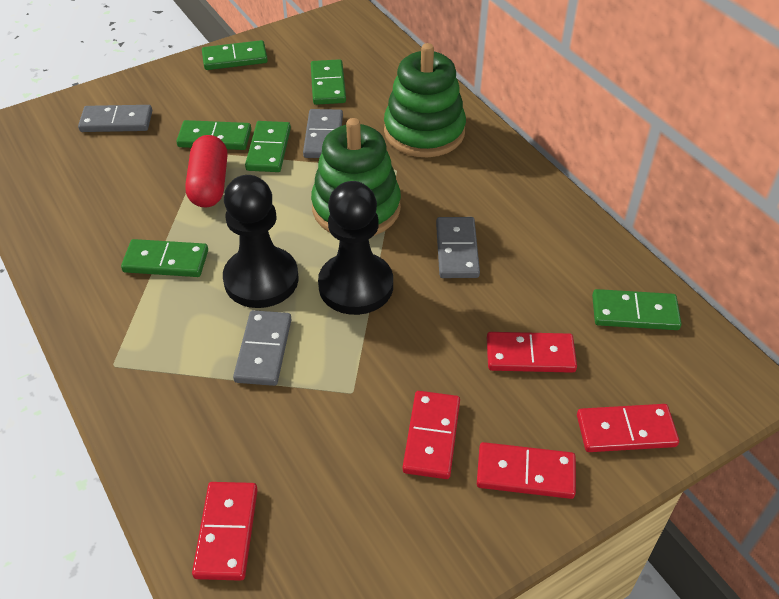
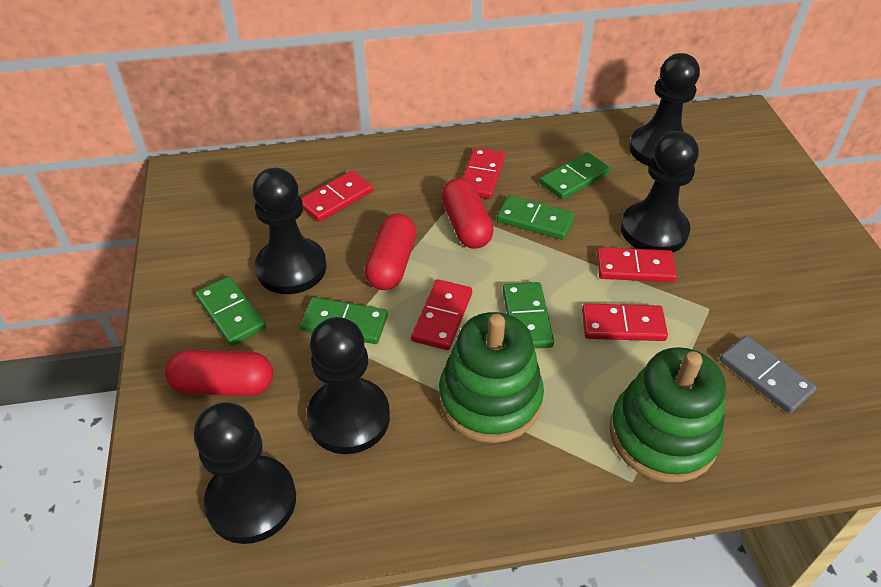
black pawn: 2 -> 5
green domino: 6 -> 5
grey domino: 4 -> 1
red capsule: 1 -> 3

